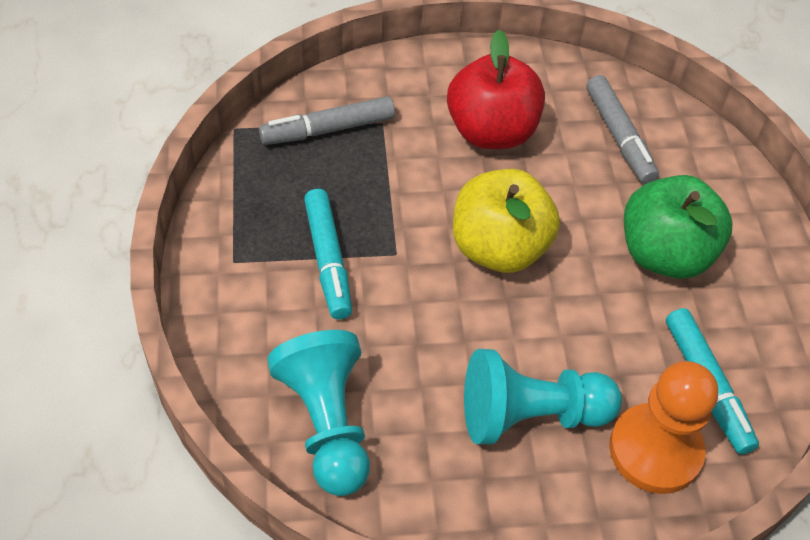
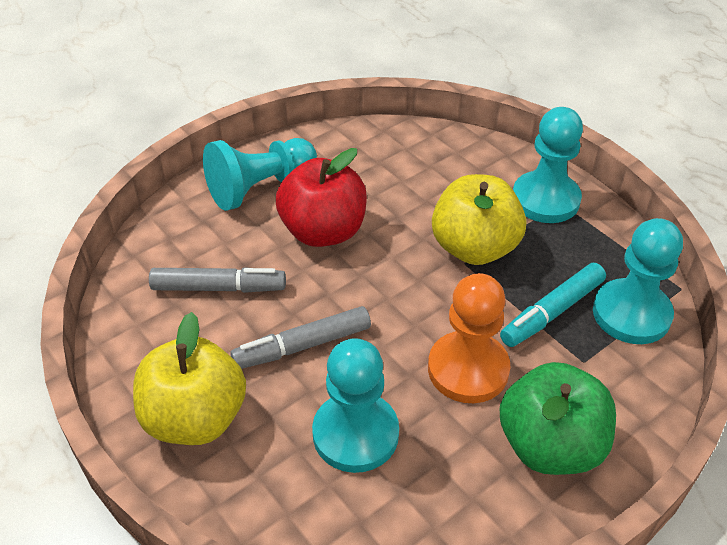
turquoise marker: 2 -> 1
turquoise pawn: 2 -> 4
yellow apple: 1 -> 2

